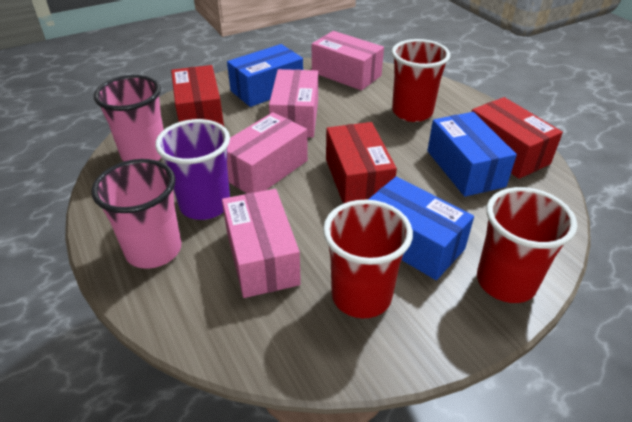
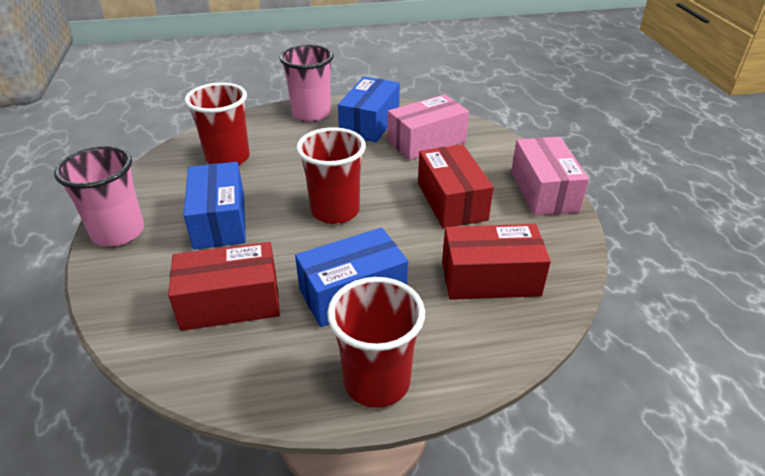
pink box: 4 -> 2
purple cup: 1 -> 0

